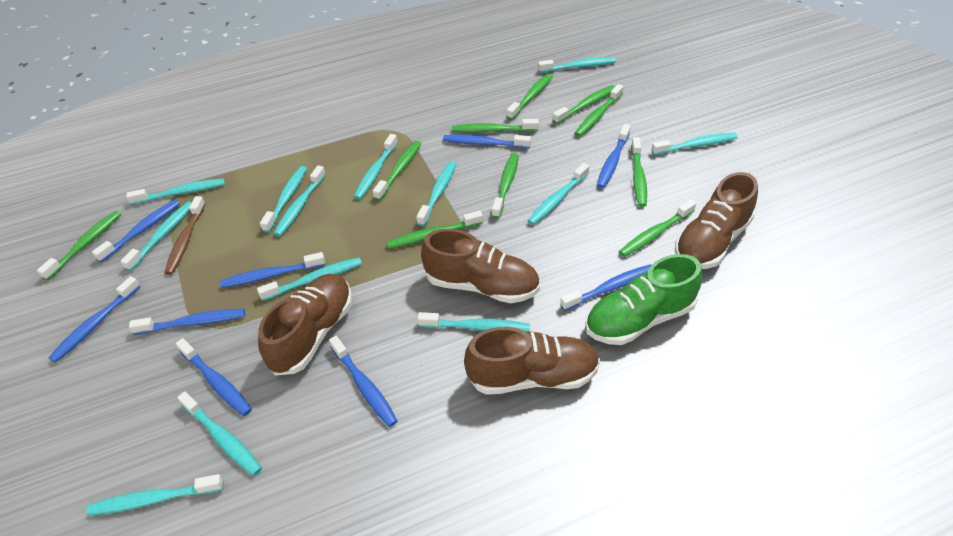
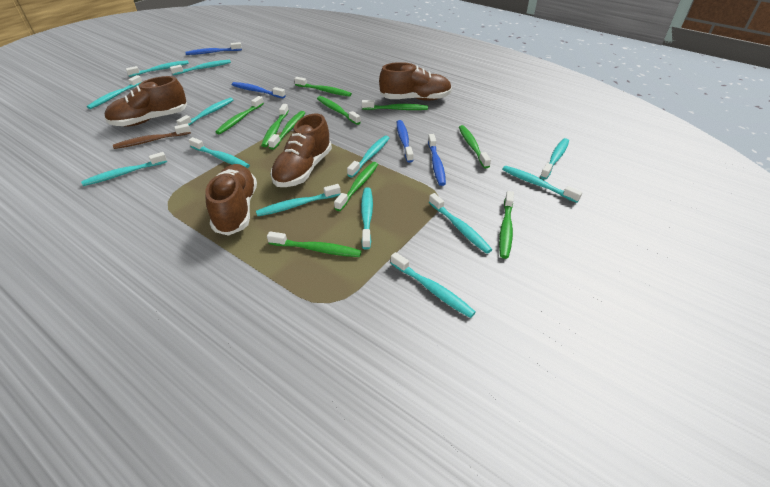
blue toothbrush: 9 -> 4
green shoe: 1 -> 0

